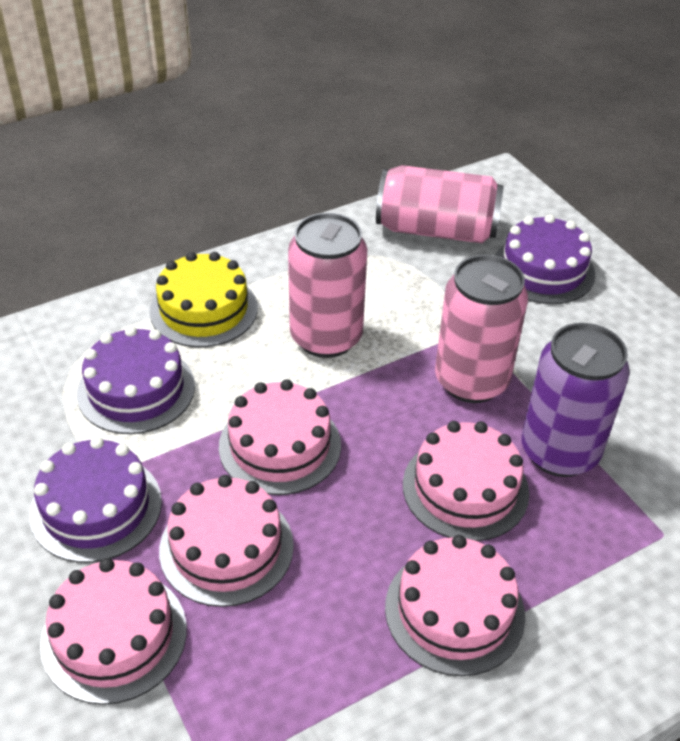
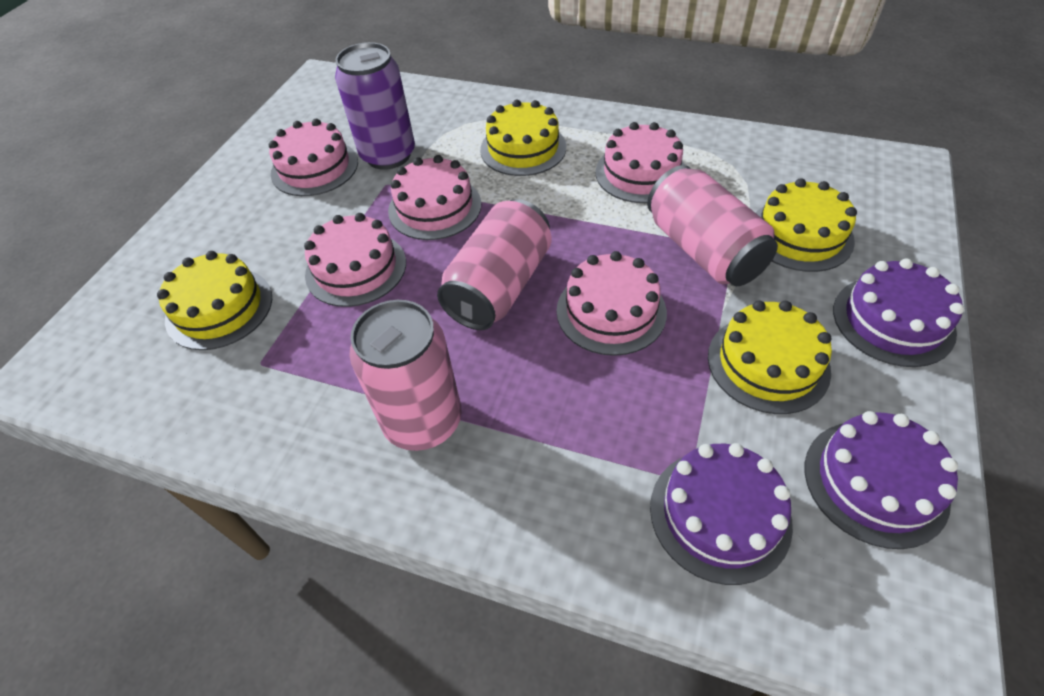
yellow cake: 1 -> 4

